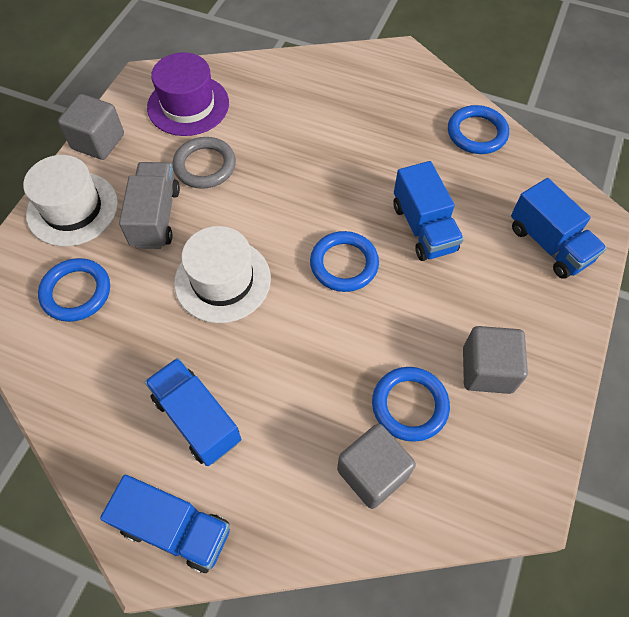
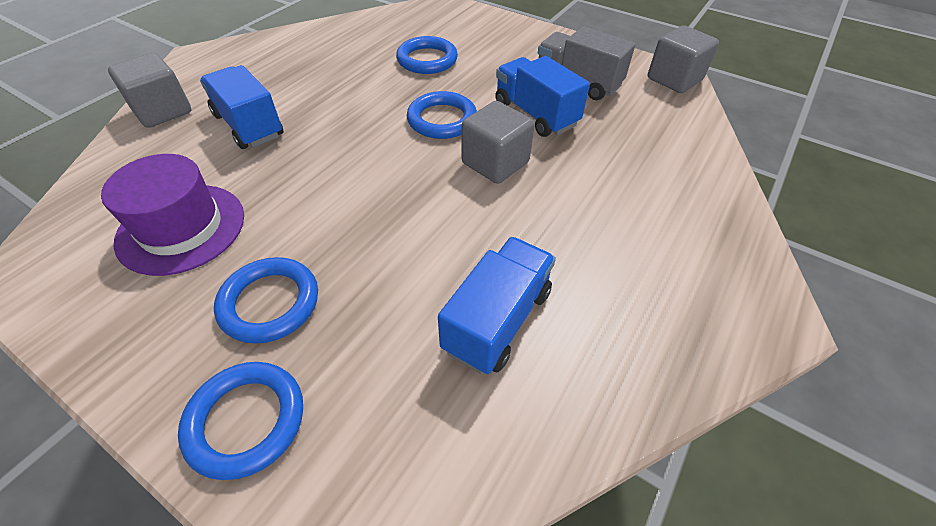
blue truck: 4 -> 3
grey ring: 1 -> 0
white hat: 2 -> 0

